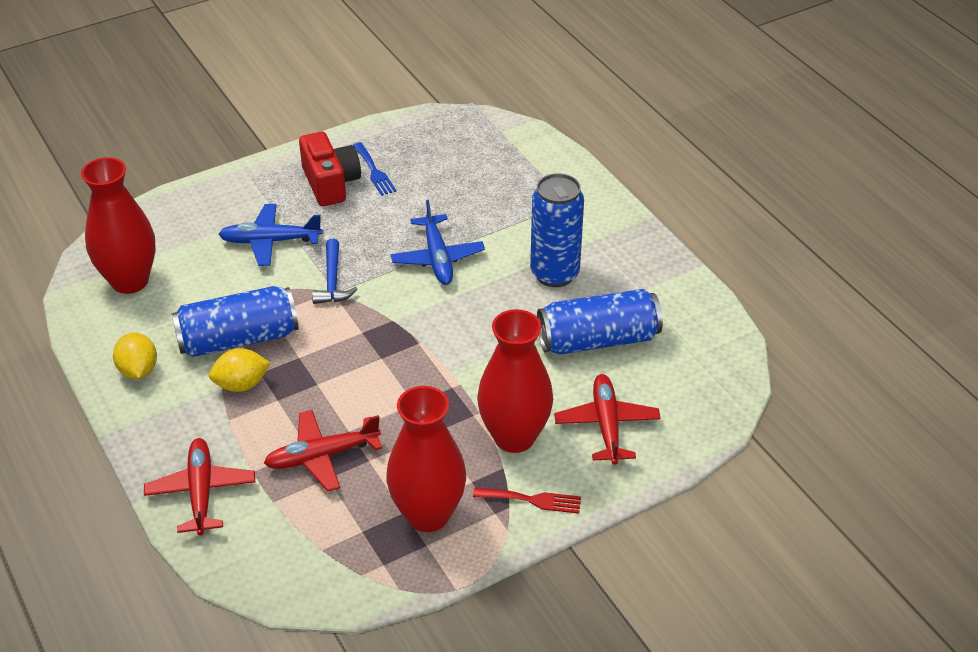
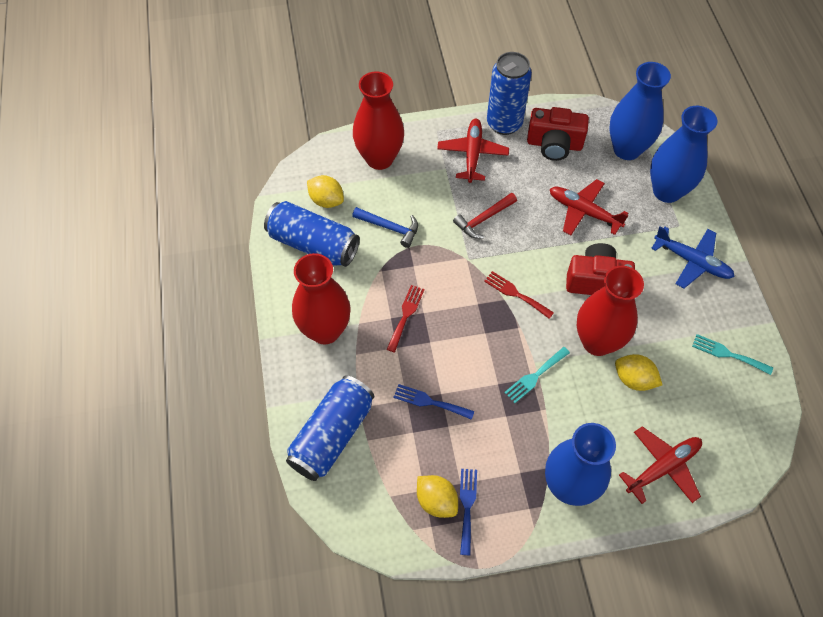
blue fork: 1 -> 2
blue plane: 2 -> 1
blue vase: 0 -> 3
red camera: 1 -> 2
red fork: 1 -> 2
red hammer: 0 -> 1
turquoise fork: 0 -> 2
yellow lemon: 2 -> 3

